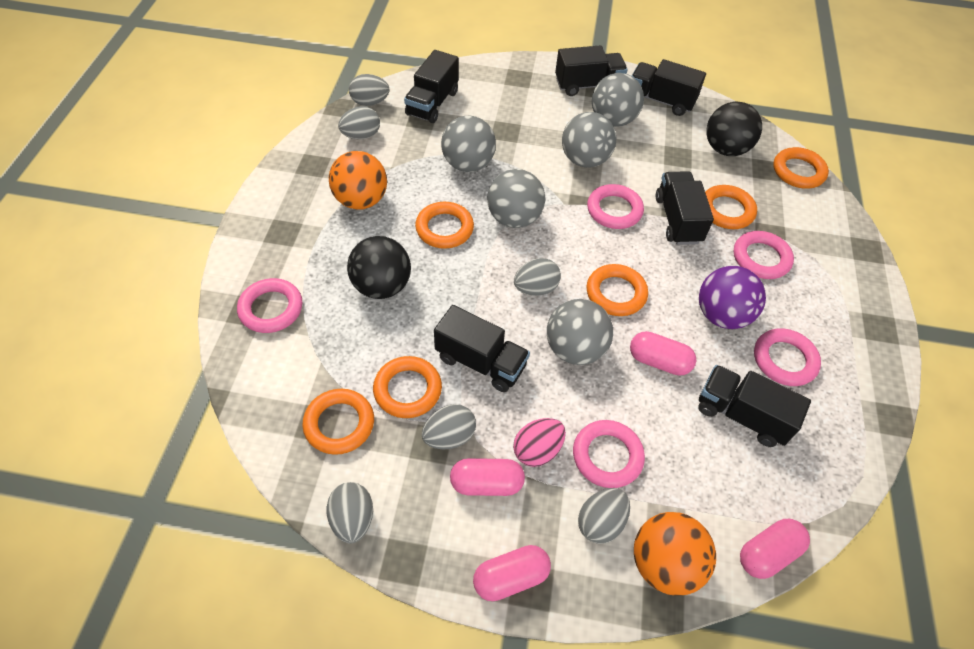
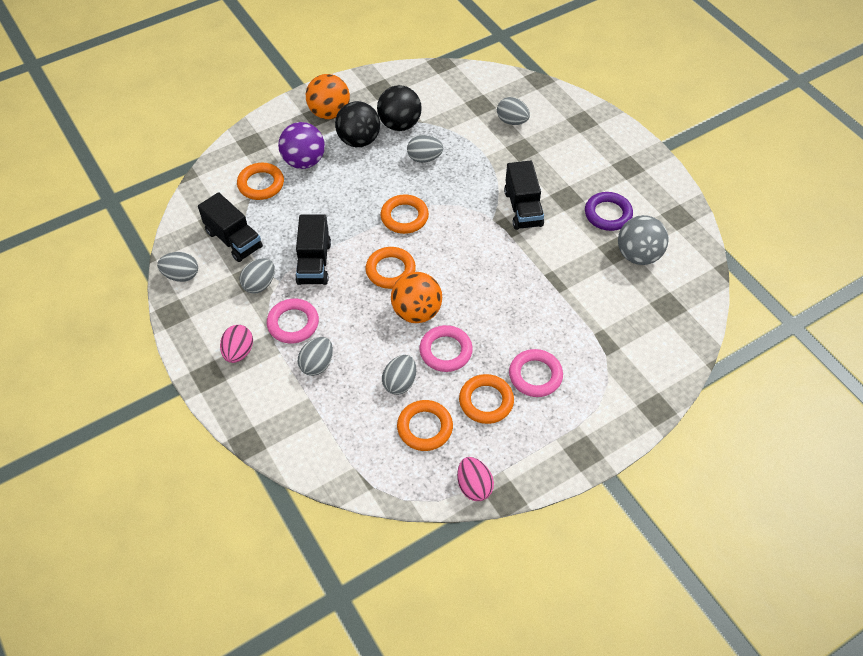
black truck: 6 -> 3
grey ball: 5 -> 1
orange ring: 6 -> 5
pink capsule: 4 -> 0
pink egg: 1 -> 2
pink ring: 5 -> 3
purple ring: 0 -> 1

